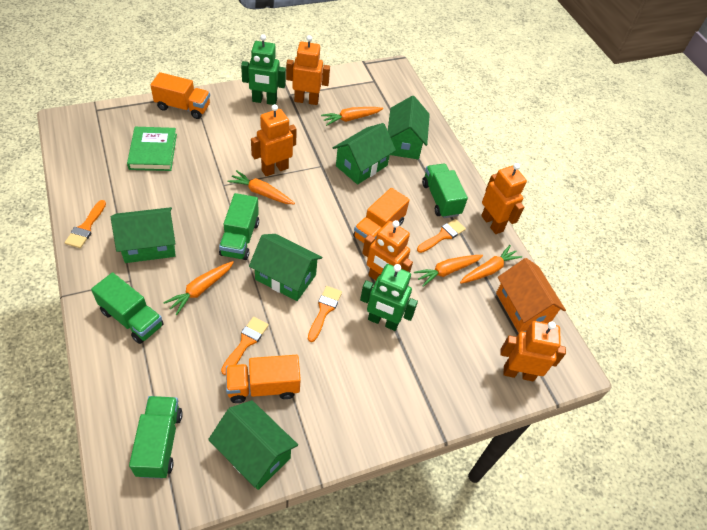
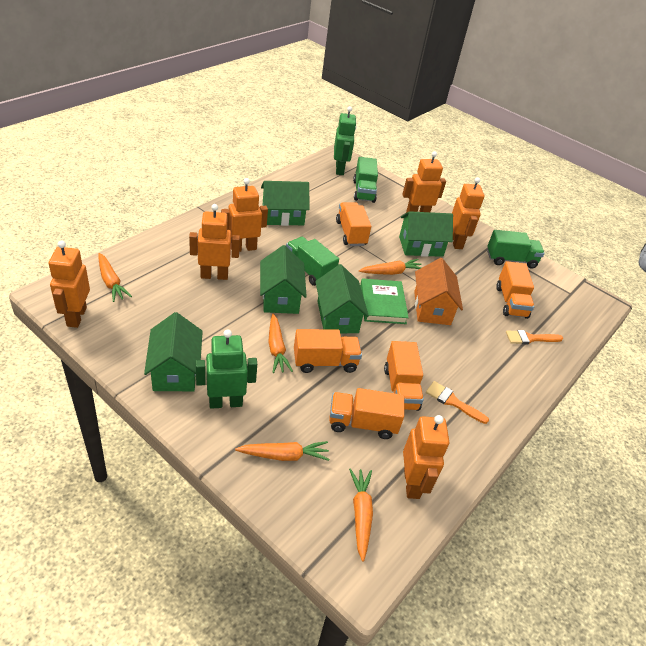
green truck: 4 -> 3
orange brush: 4 -> 2
orange robot: 5 -> 6
orange truck: 3 -> 5

